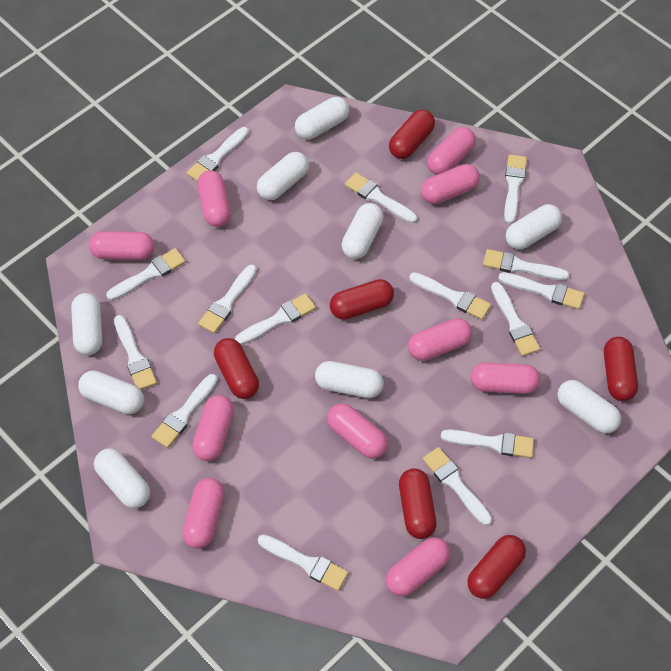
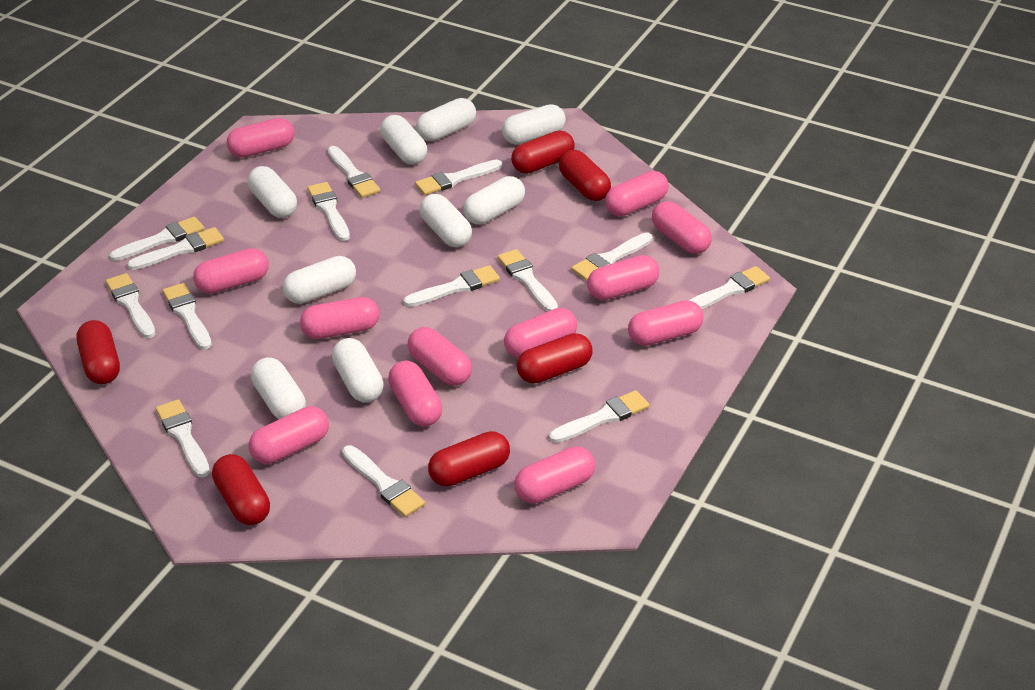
pink capsule: 10 -> 12
white brush: 15 -> 14

